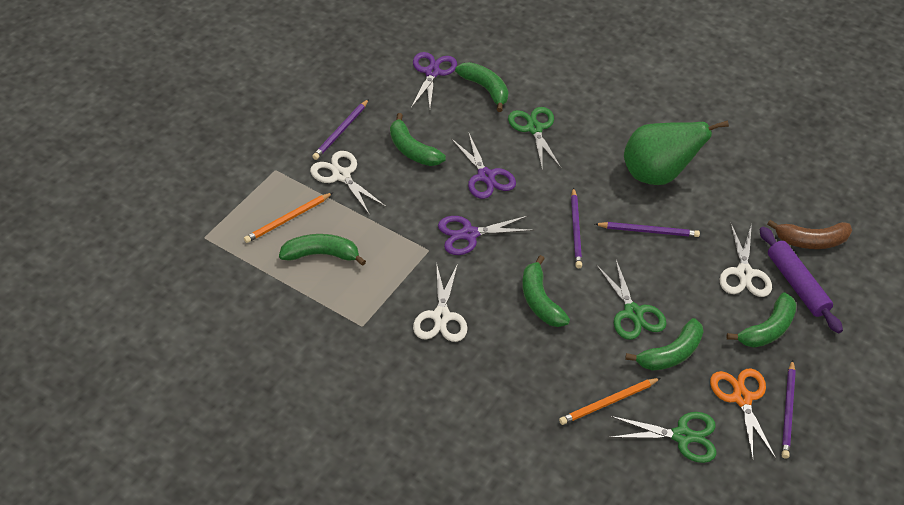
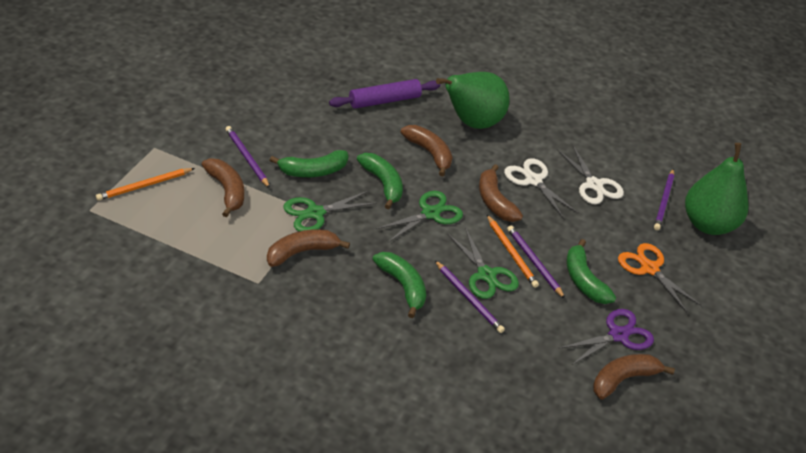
brown banana: 1 -> 5
green banana: 6 -> 4
green pear: 1 -> 2
purple scissors: 3 -> 1
white scissors: 3 -> 2

